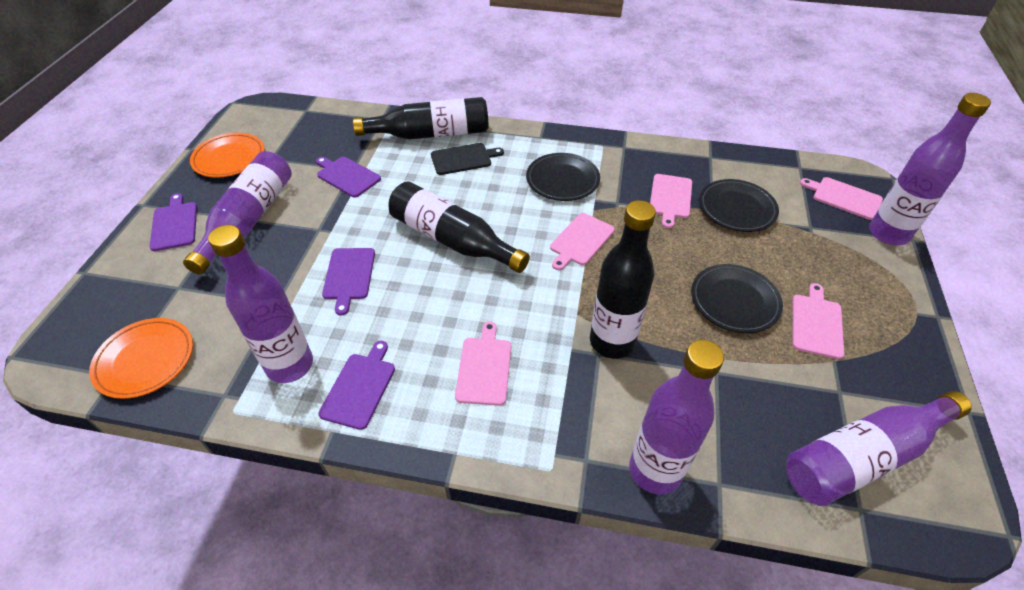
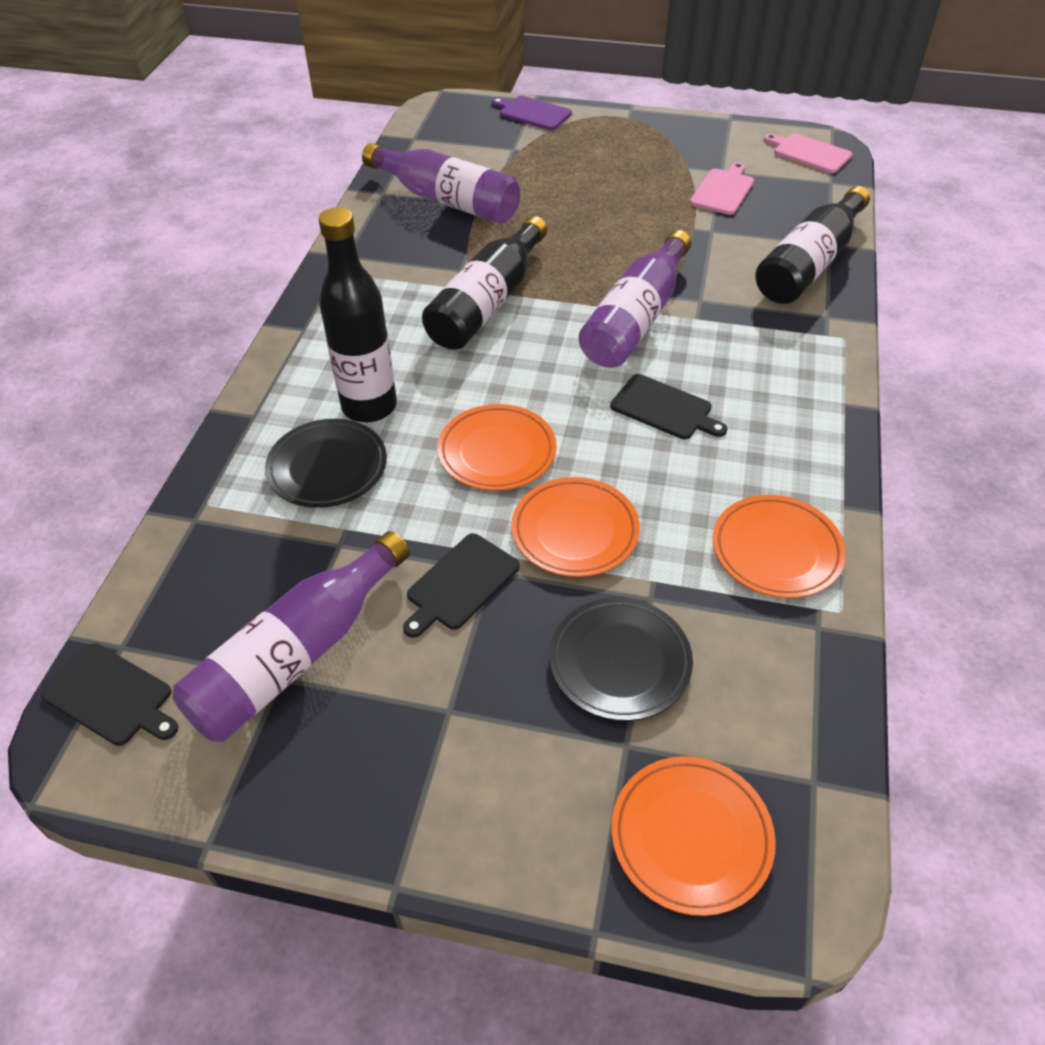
black cutting board: 1 -> 3
black plate: 3 -> 2
orange plate: 2 -> 4
pink cutting board: 5 -> 2
purple bottle: 5 -> 3
purple cutting board: 4 -> 1

